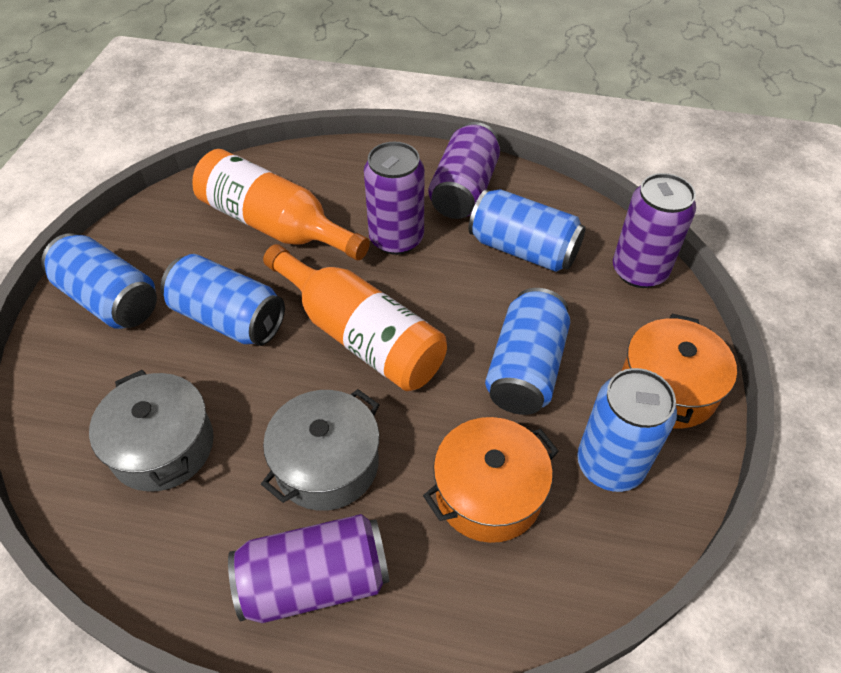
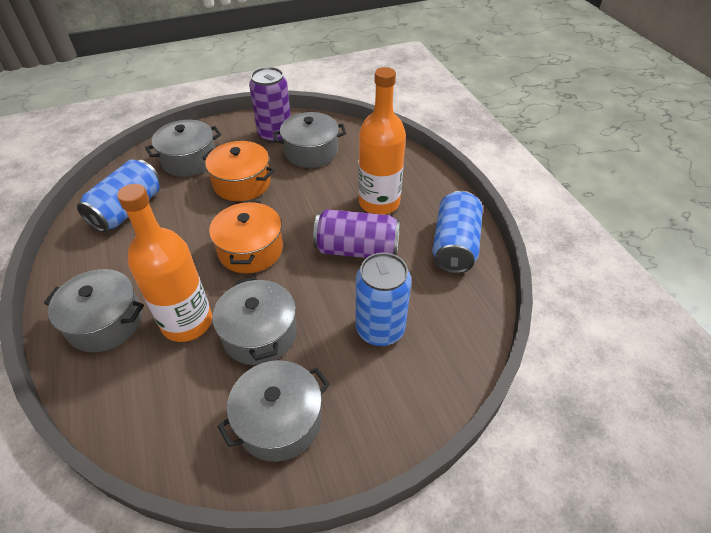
blue can: 5 -> 3
grey pot: 2 -> 5
purple can: 4 -> 2

